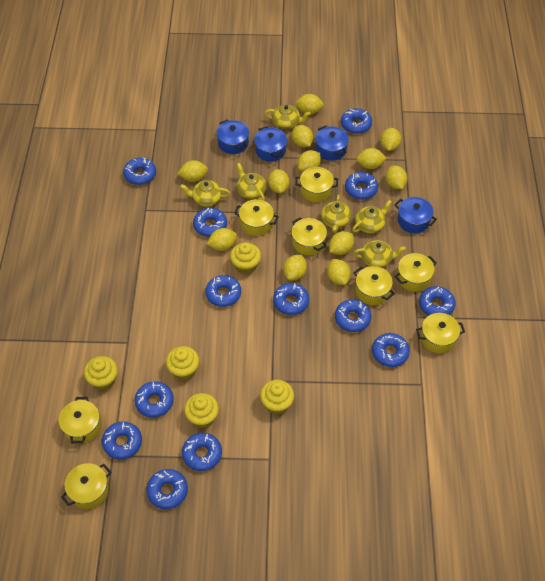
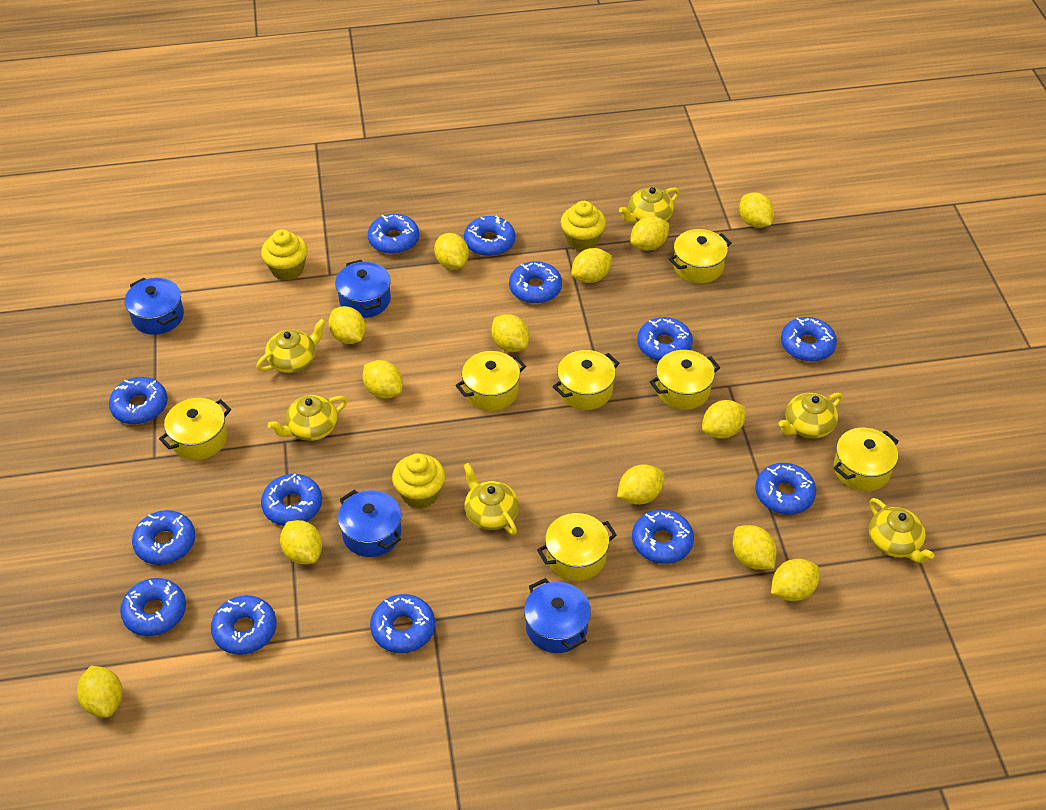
yellow cupcake: 5 -> 3
yellow lemon: 12 -> 13
yellow pot: 8 -> 7

